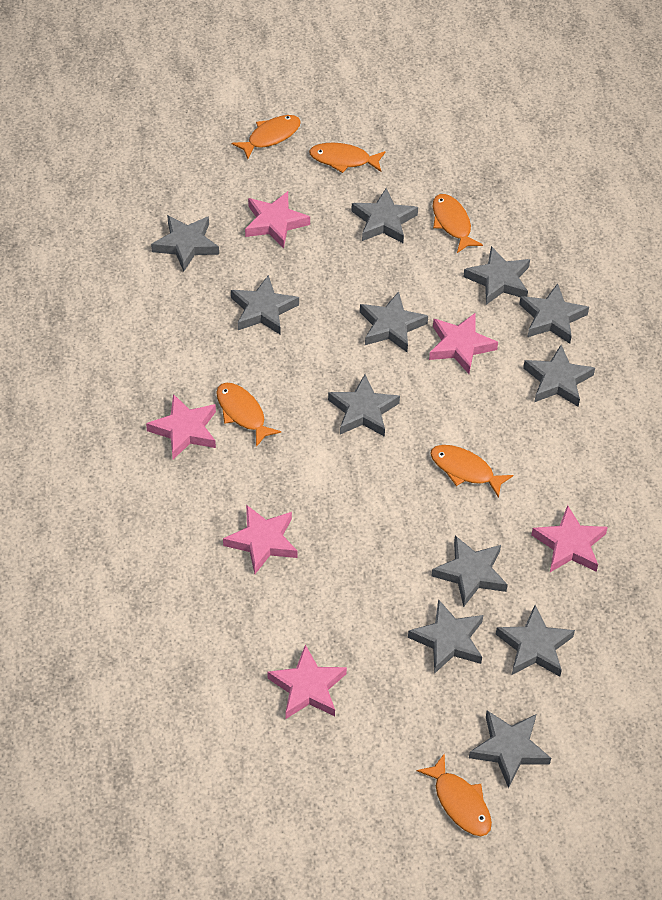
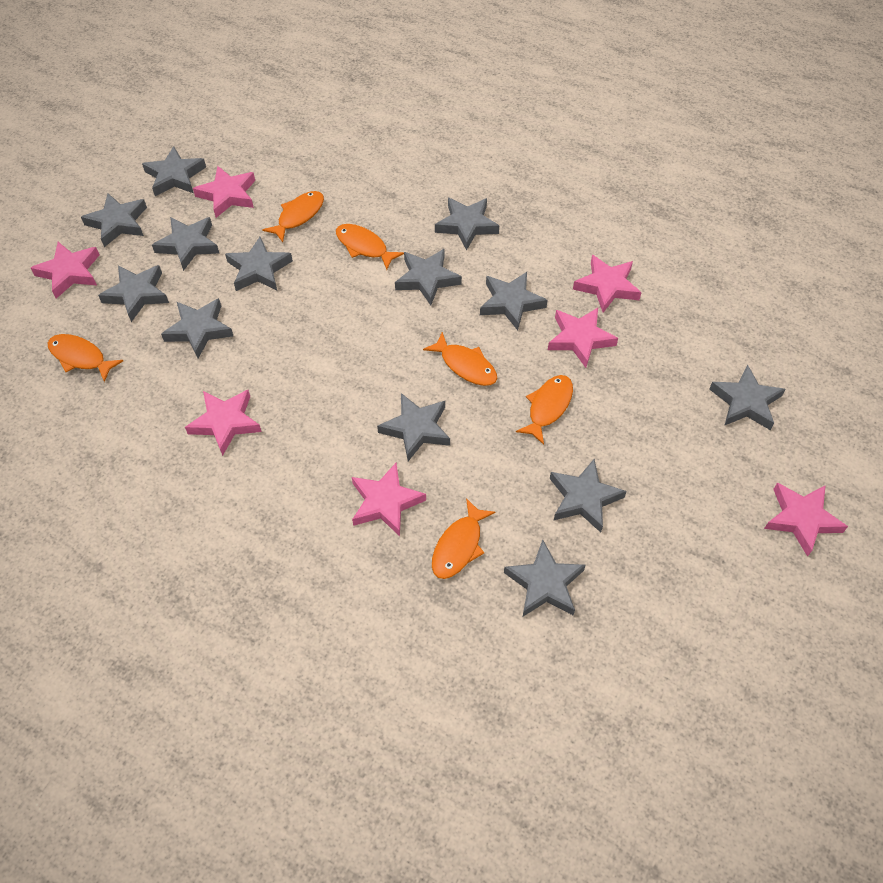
grey star: 12 -> 13
pink star: 6 -> 7

